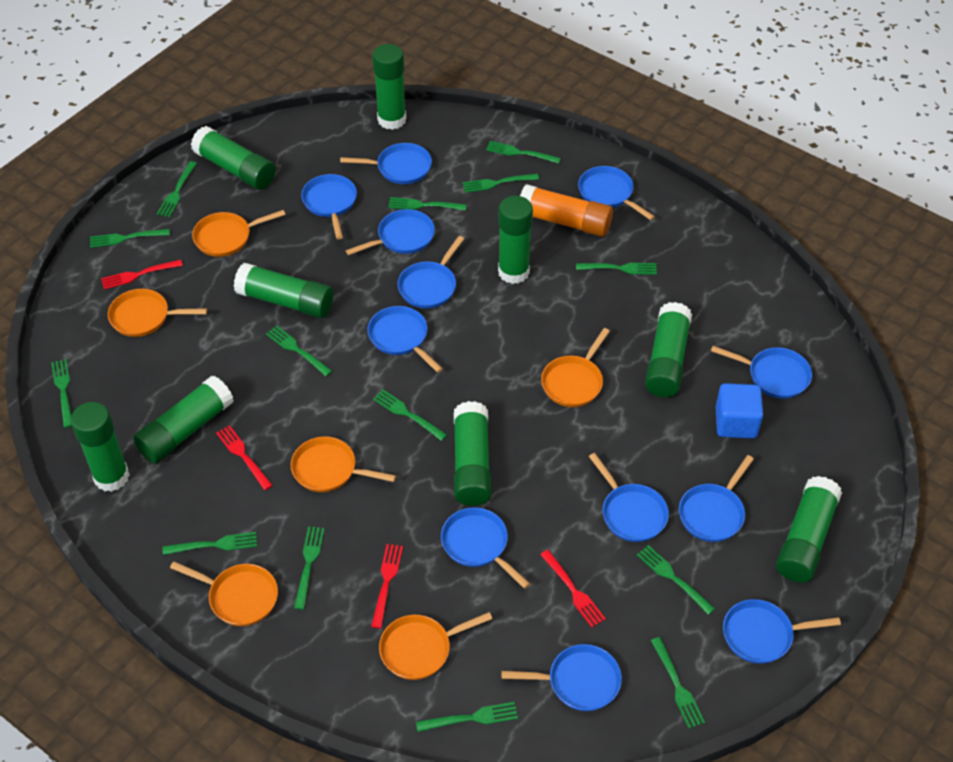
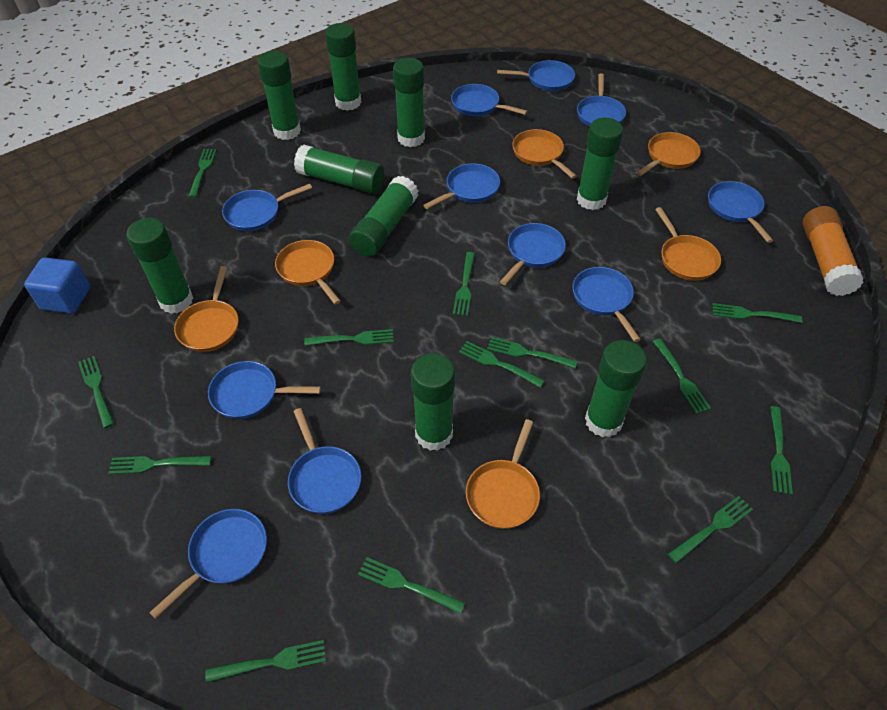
blue pan: 12 -> 11
green fork: 14 -> 13
red fork: 4 -> 0

